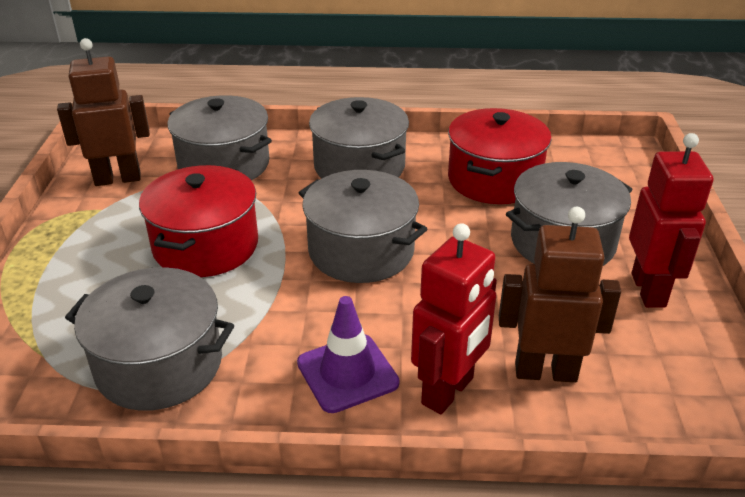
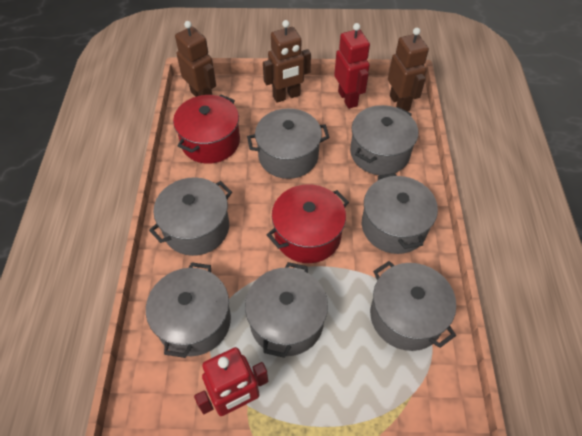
brown robot: 2 -> 3
grey pot: 5 -> 7
purple traffic cone: 1 -> 0

